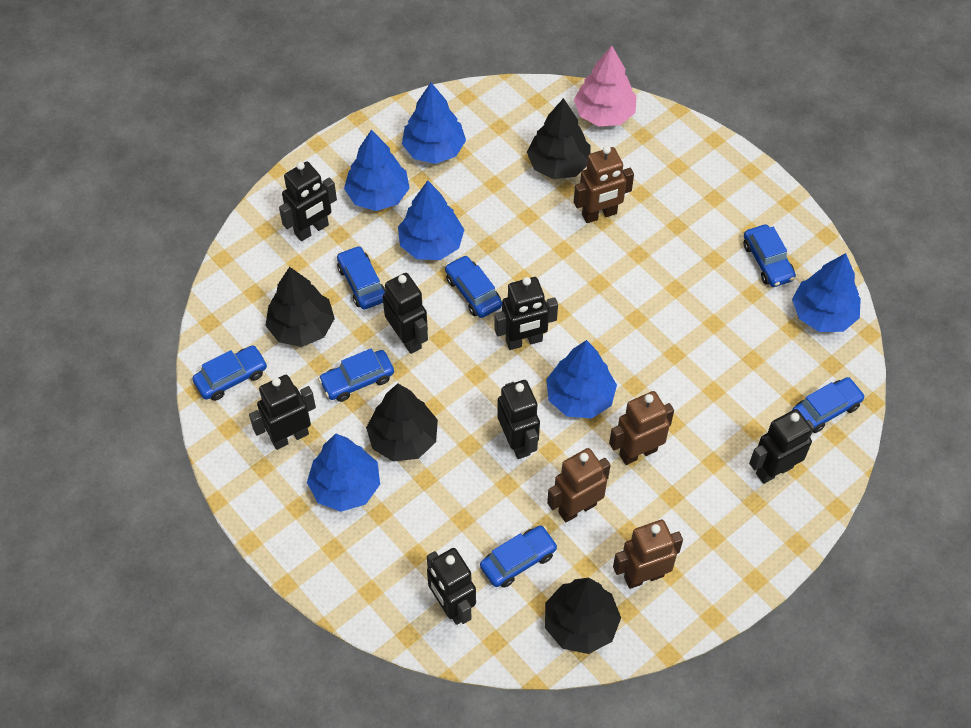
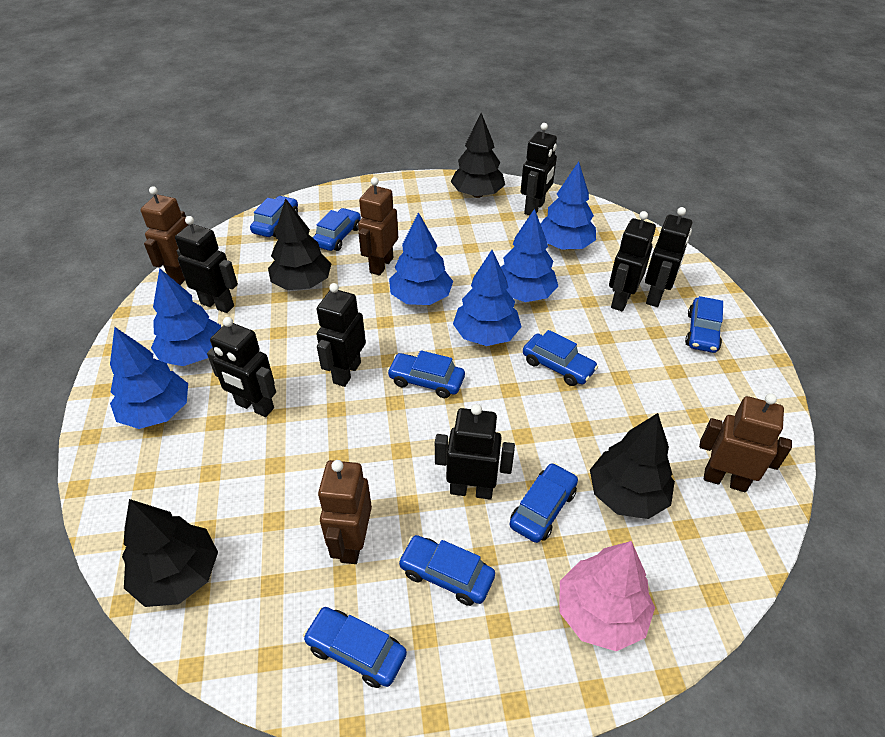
blue car: 7 -> 8

